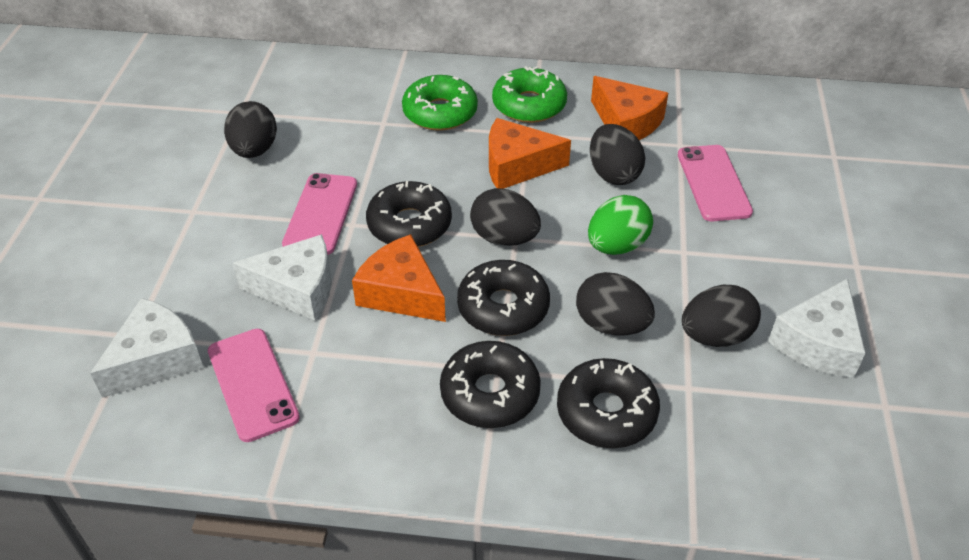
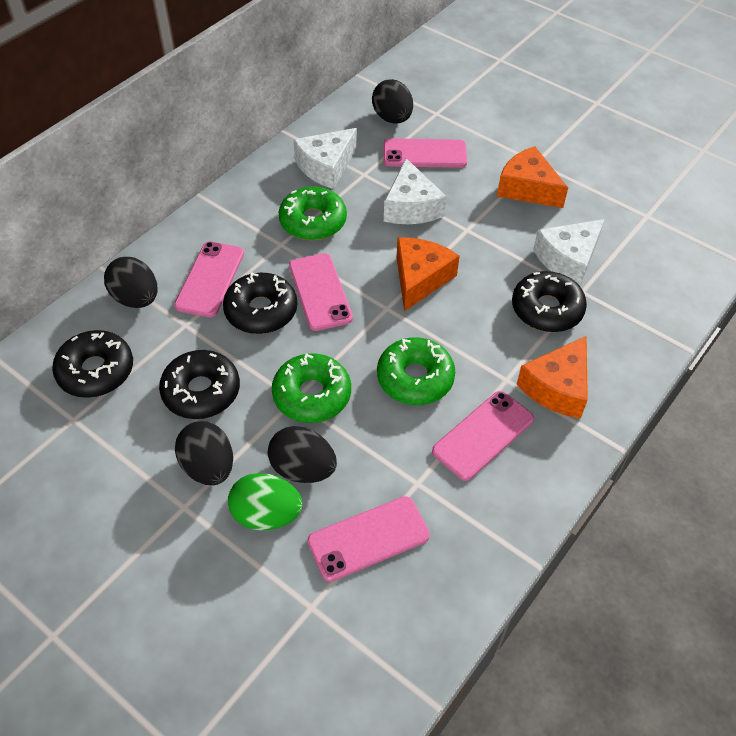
black egg: 5 -> 4
green donut: 2 -> 3
pink phone: 3 -> 5

